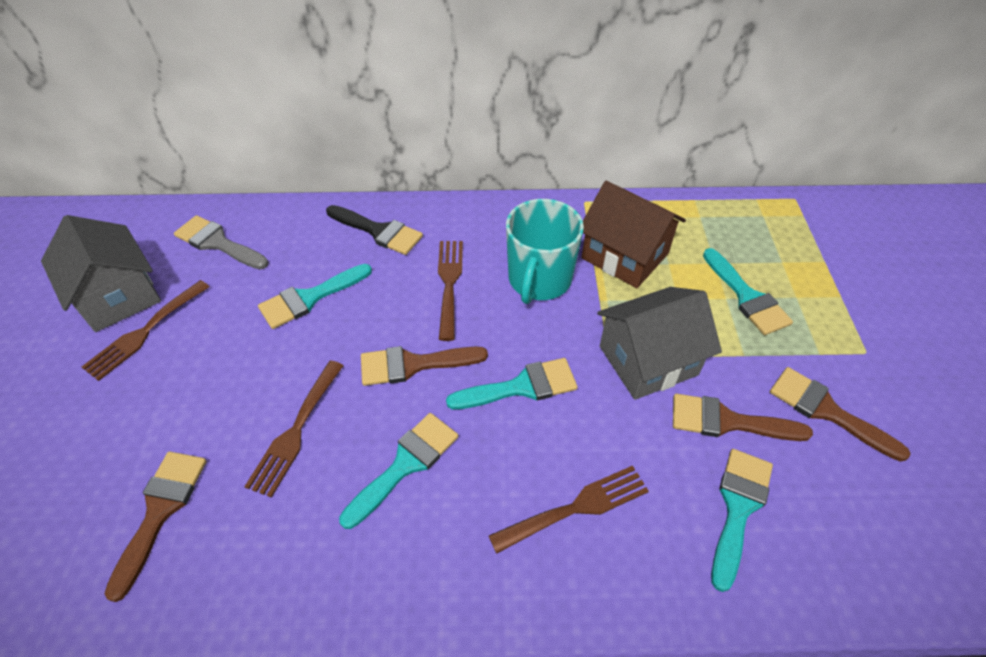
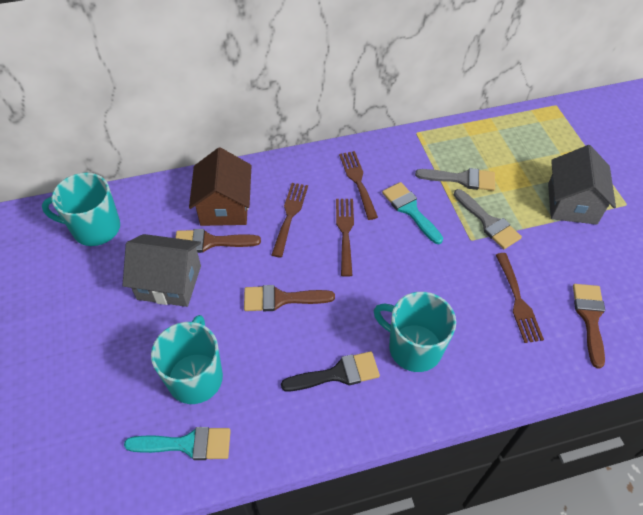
brown brush: 4 -> 3
grey brush: 1 -> 2
turquoise brush: 5 -> 2
turquoise mug: 1 -> 3

